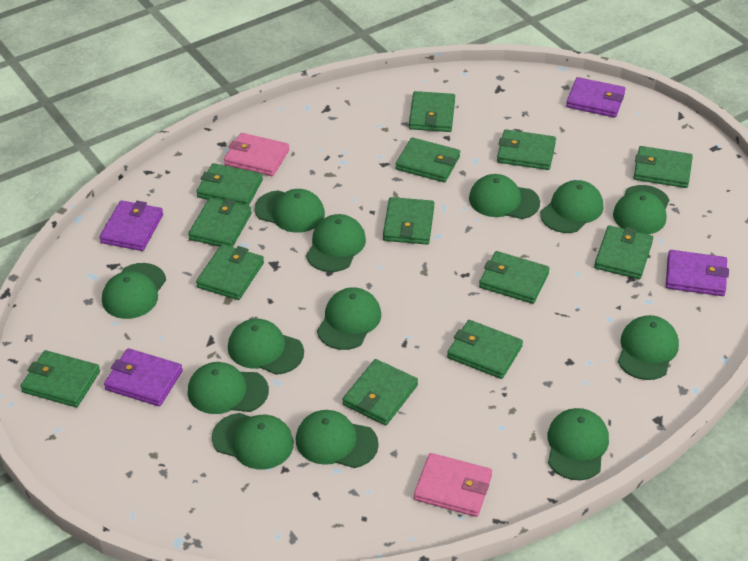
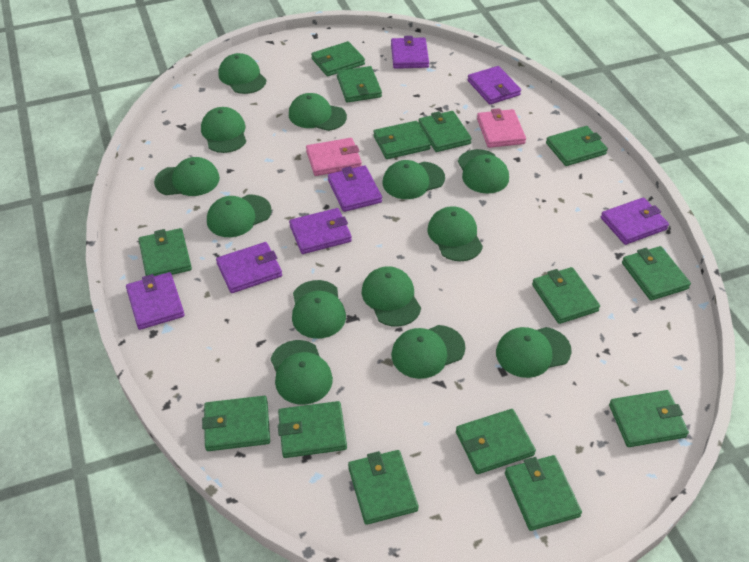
green wallet: 13 -> 14
purple wallet: 4 -> 7

